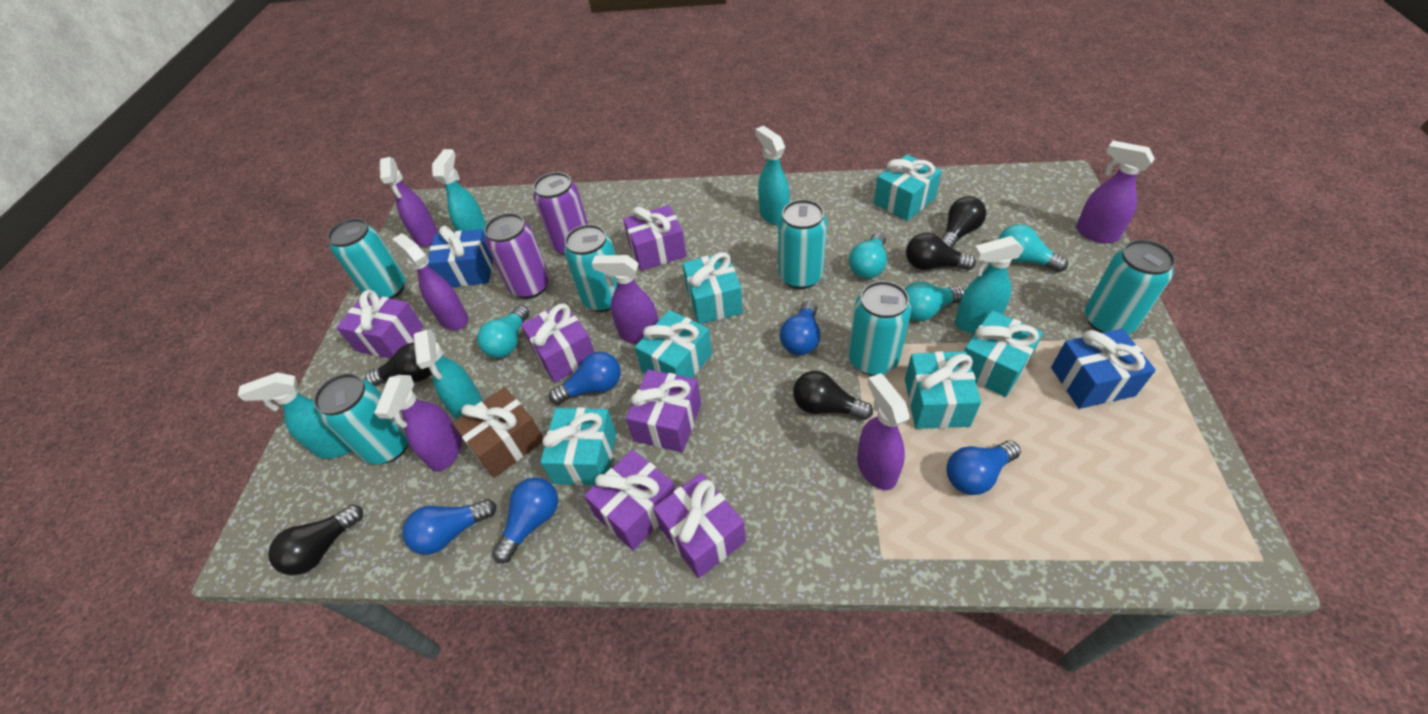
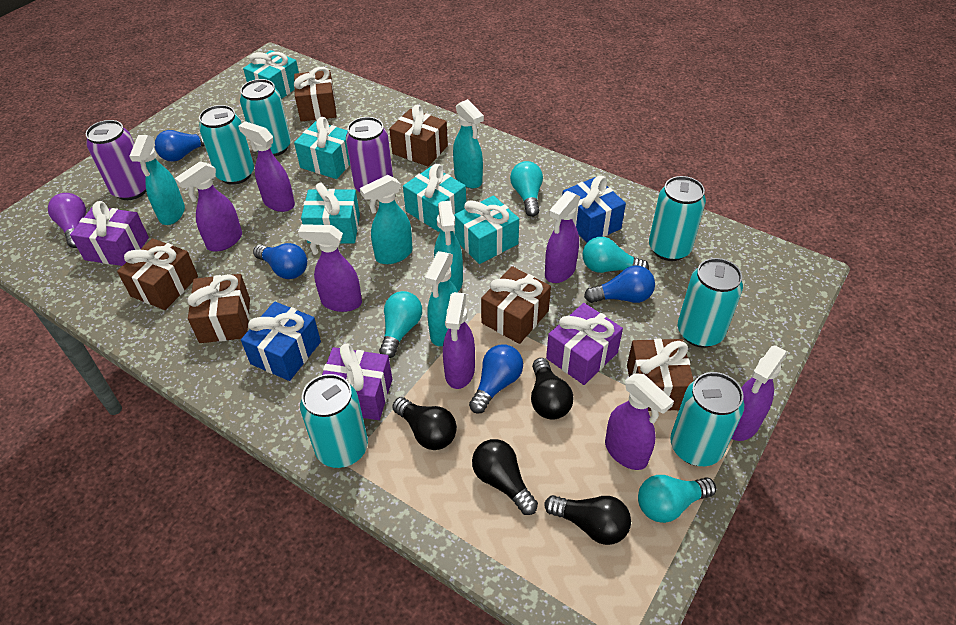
black light bulb: 5 -> 4
blue light bulb: 5 -> 4
brown gift: 1 -> 6
purple gift: 6 -> 3
purple light bulb: 0 -> 1
purple spray bottle: 6 -> 7
turquoise gift: 6 -> 5

